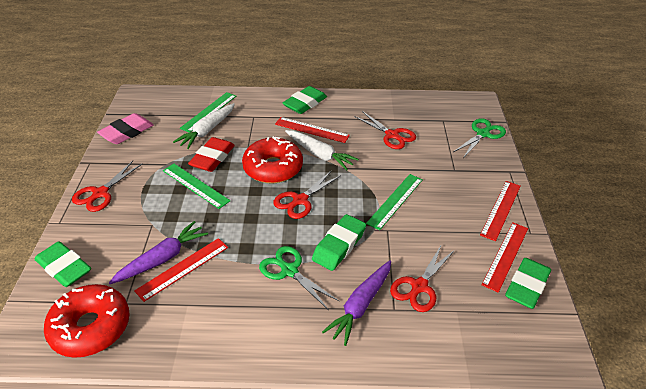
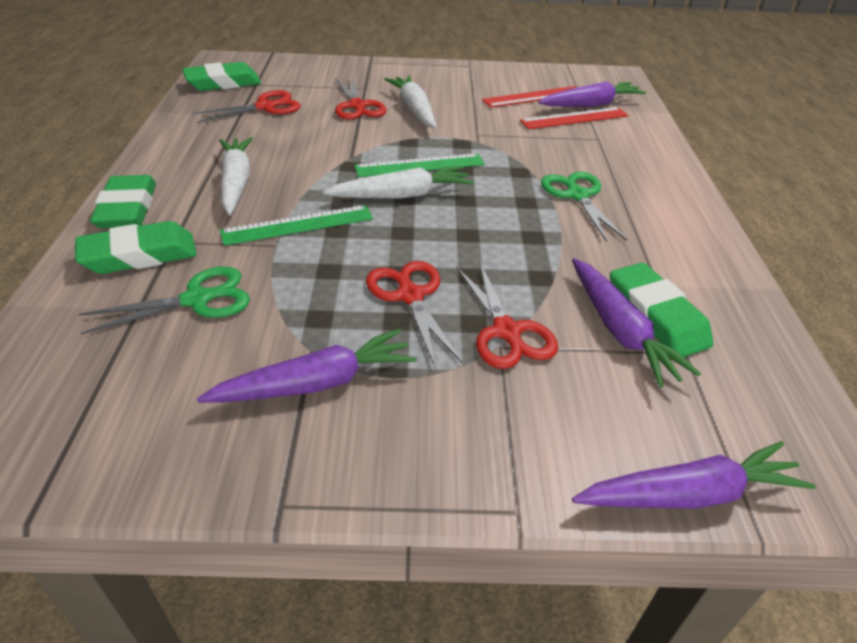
green ruler: 3 -> 2
pink eraser: 1 -> 0
purple carrot: 2 -> 4
red donut: 2 -> 0
red eraser: 1 -> 0
red ruler: 4 -> 2
white carrot: 2 -> 3

